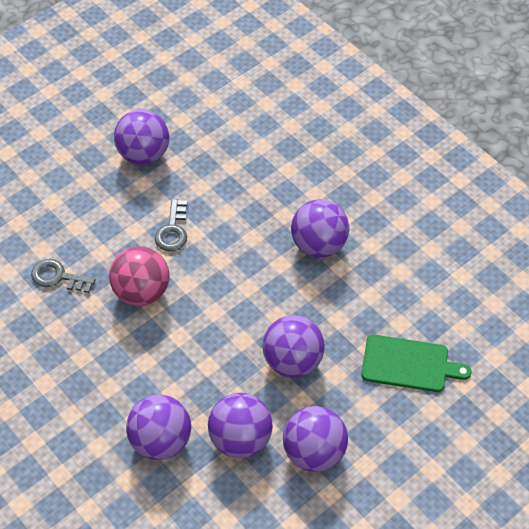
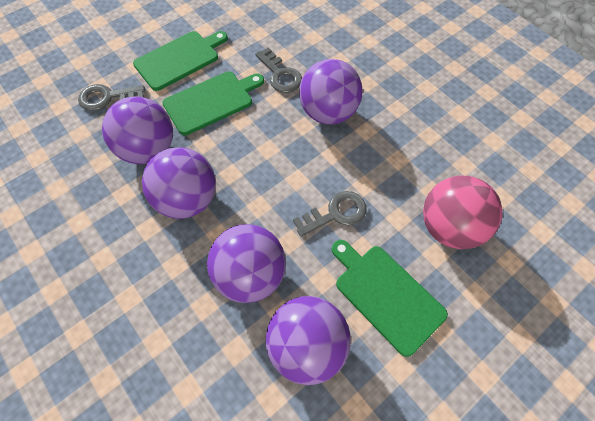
green cutting board: 1 -> 3
grey key: 2 -> 3
purple ball: 6 -> 5

